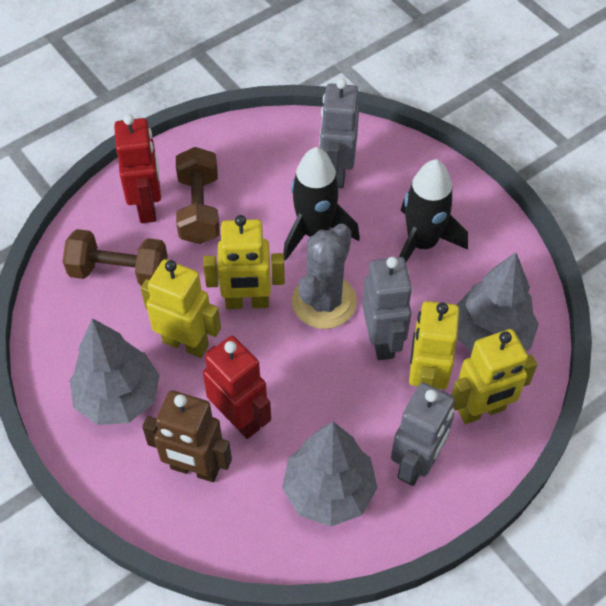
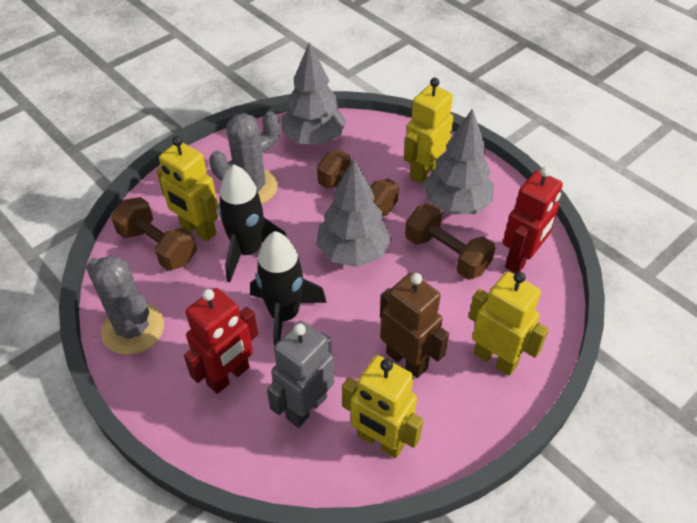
brown dumbbell: 2 -> 3
grey cactus: 1 -> 2
grey robot: 3 -> 1

